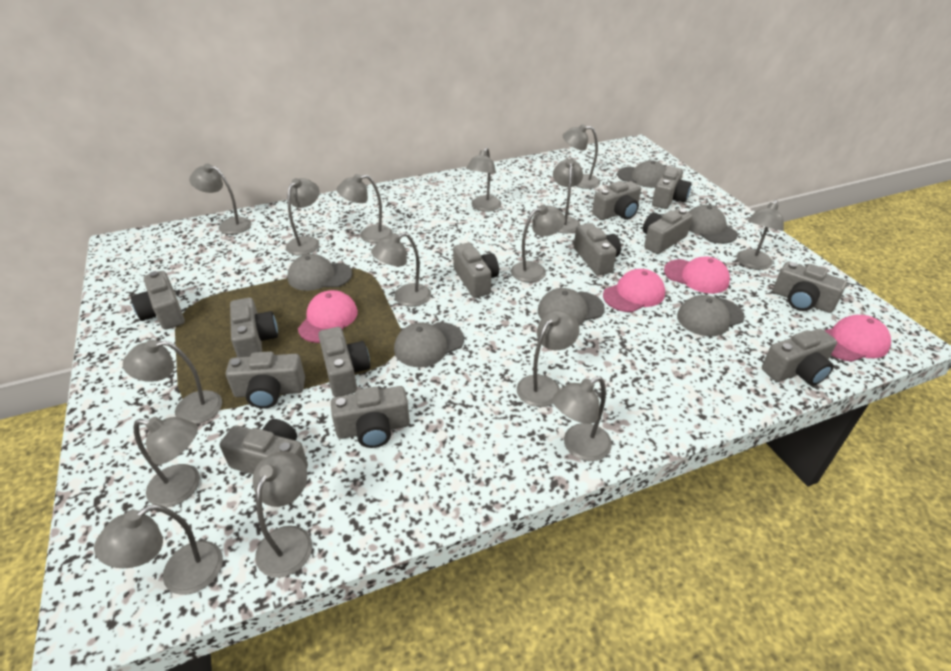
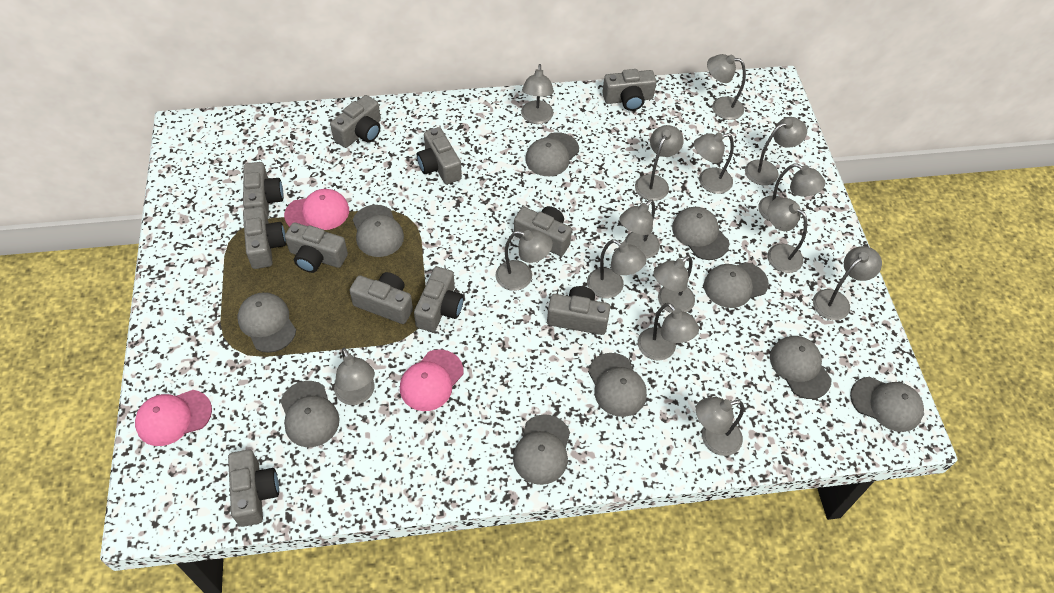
grey camera: 13 -> 11
grey cap: 6 -> 10
pink cap: 4 -> 3

